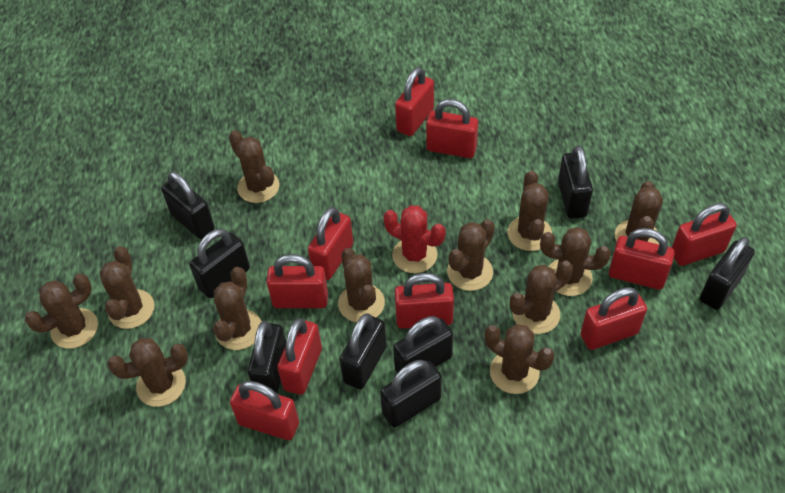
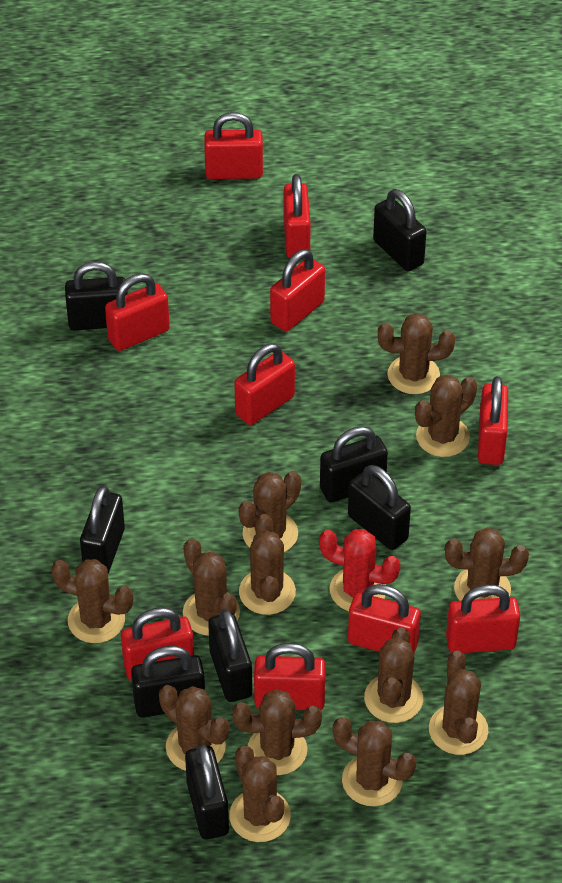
brown cactus: 12 -> 13

